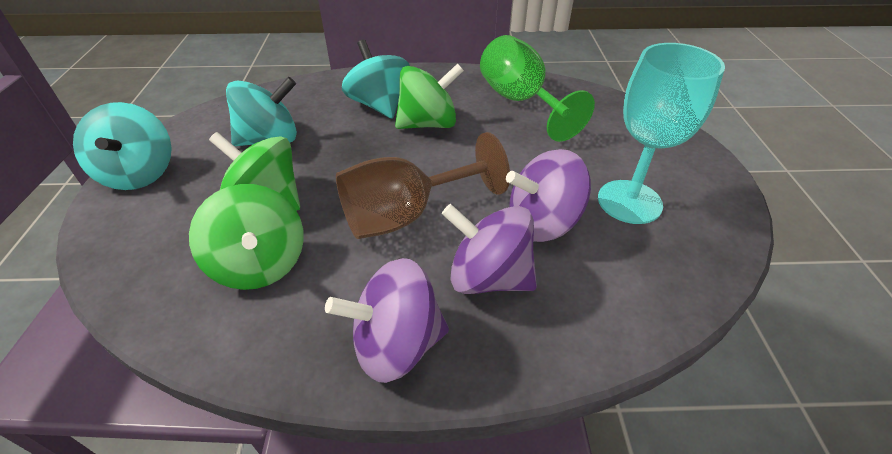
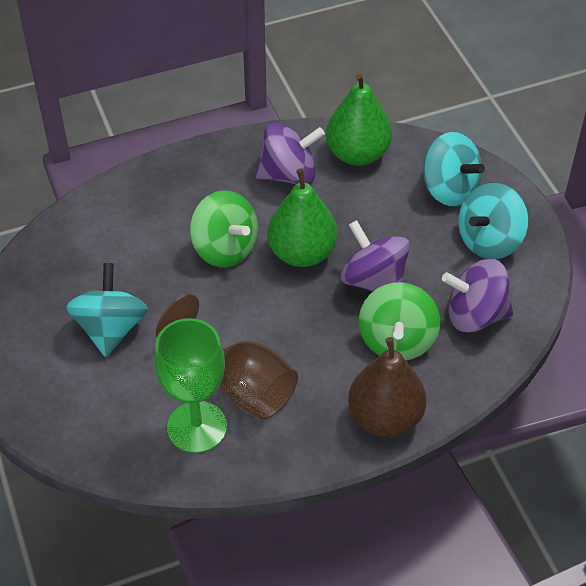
brown pear: 0 -> 1
green pear: 0 -> 2
green spinning top: 3 -> 2
turquoise goblet: 1 -> 0

